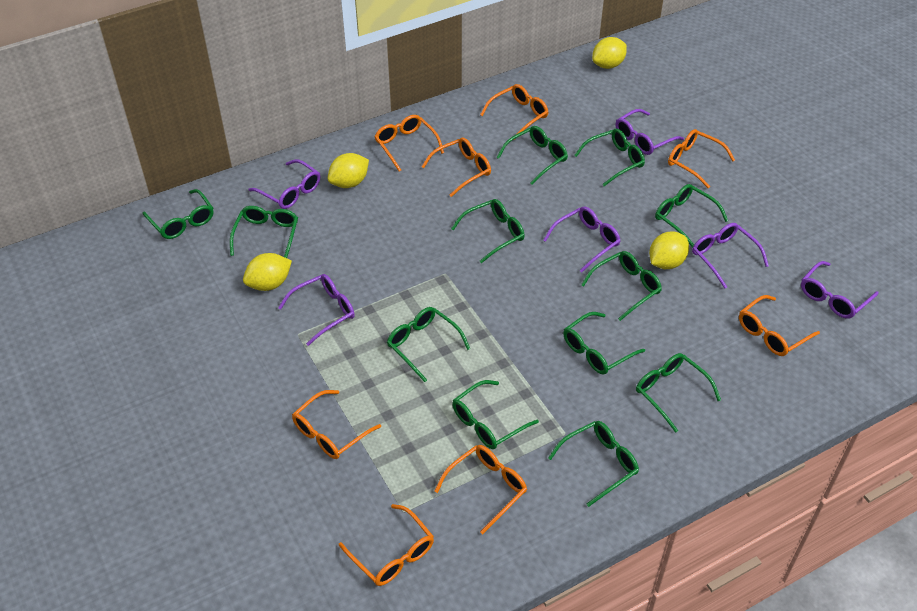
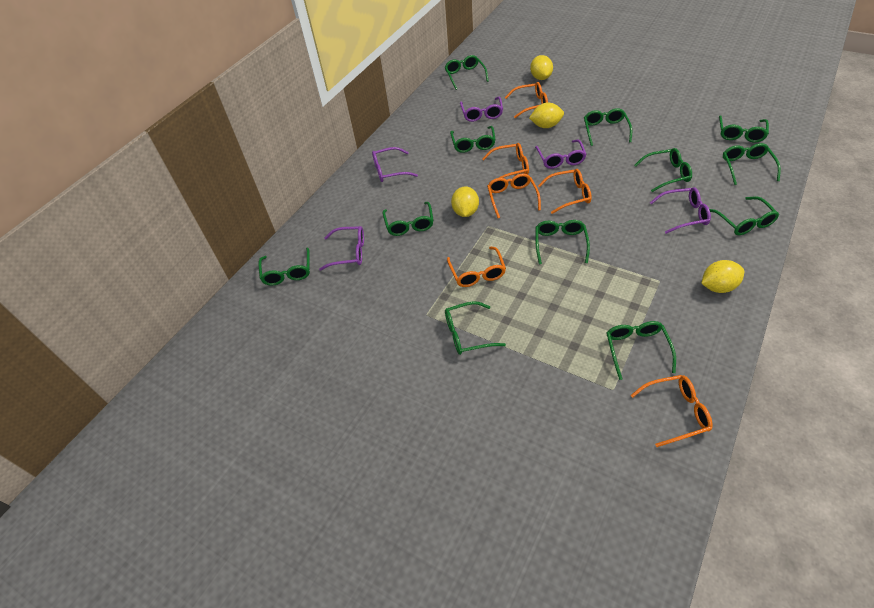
orange glasses: 8 -> 6
purple glasses: 6 -> 5

